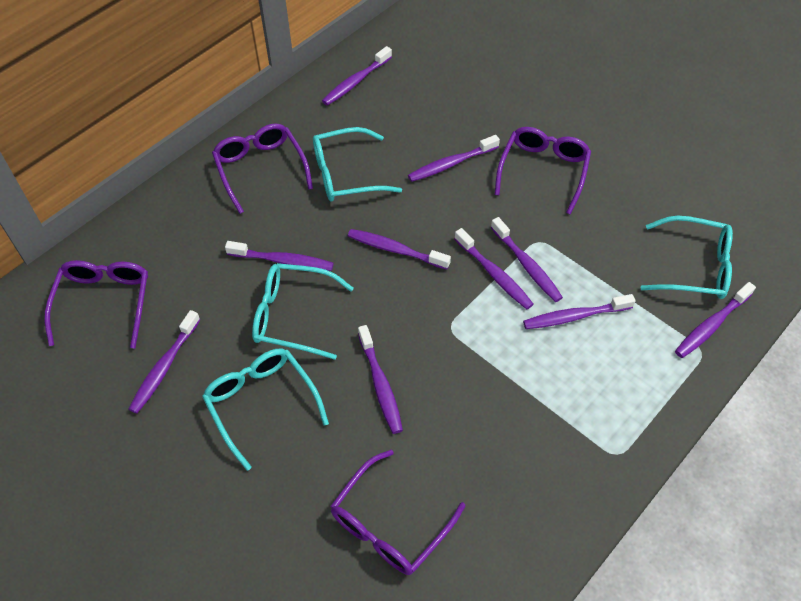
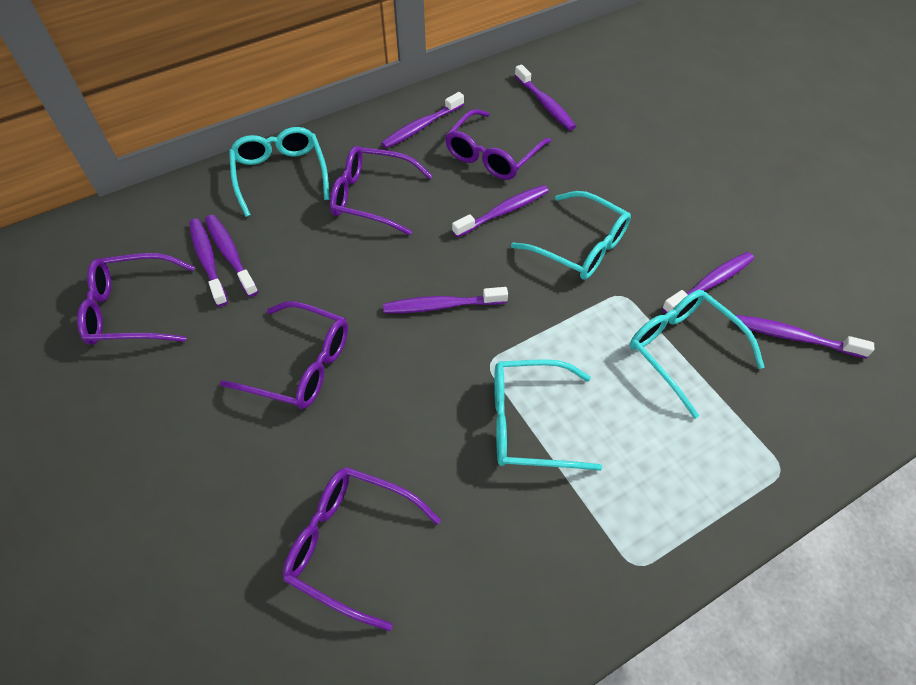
purple glasses: 4 -> 5
purple toothbrush: 10 -> 8

